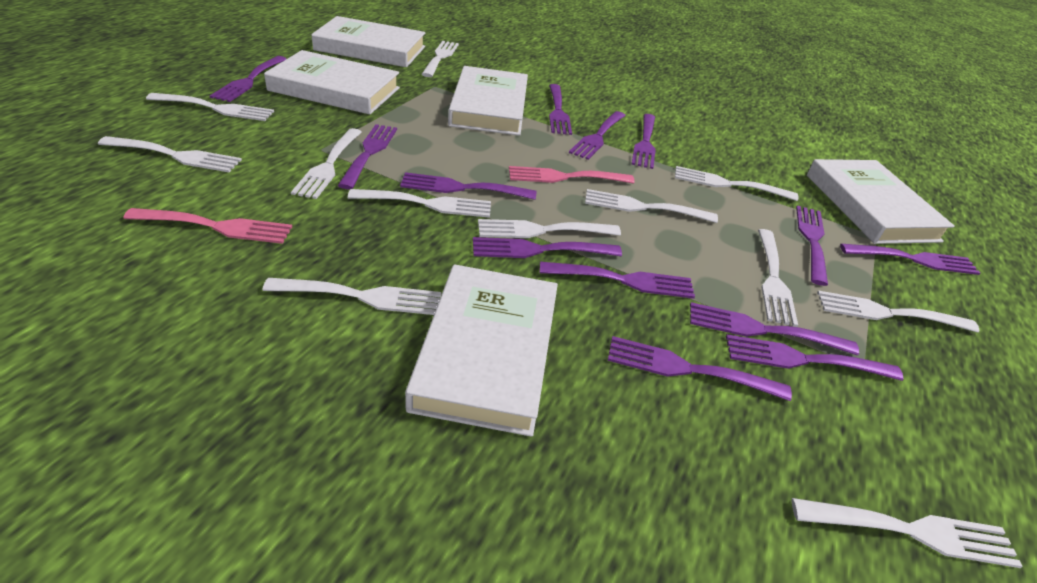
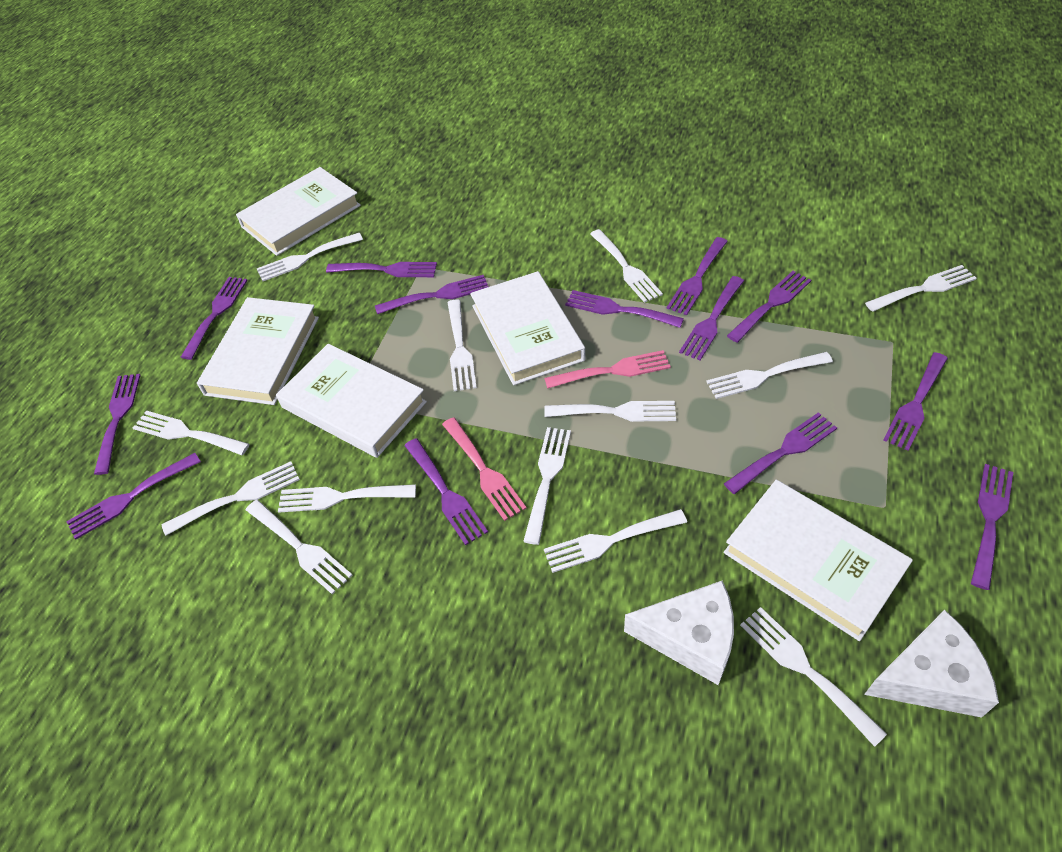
white cheese: 0 -> 2
white fork: 12 -> 13

